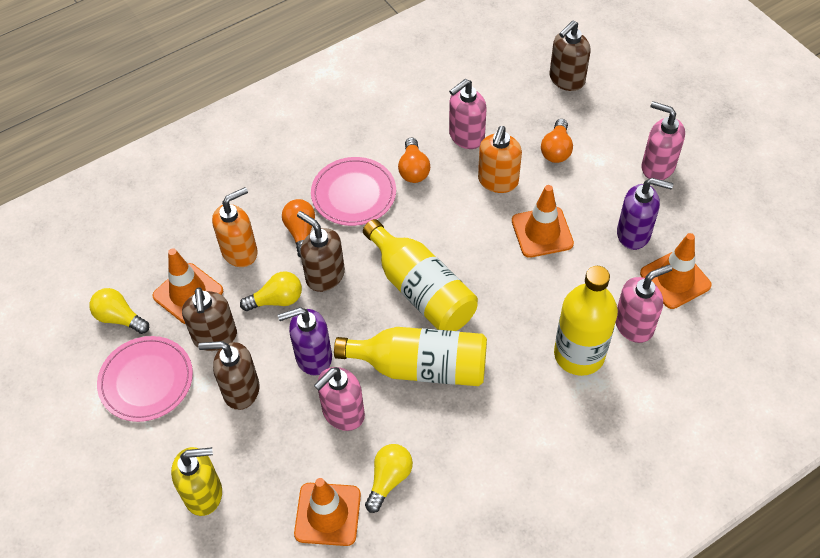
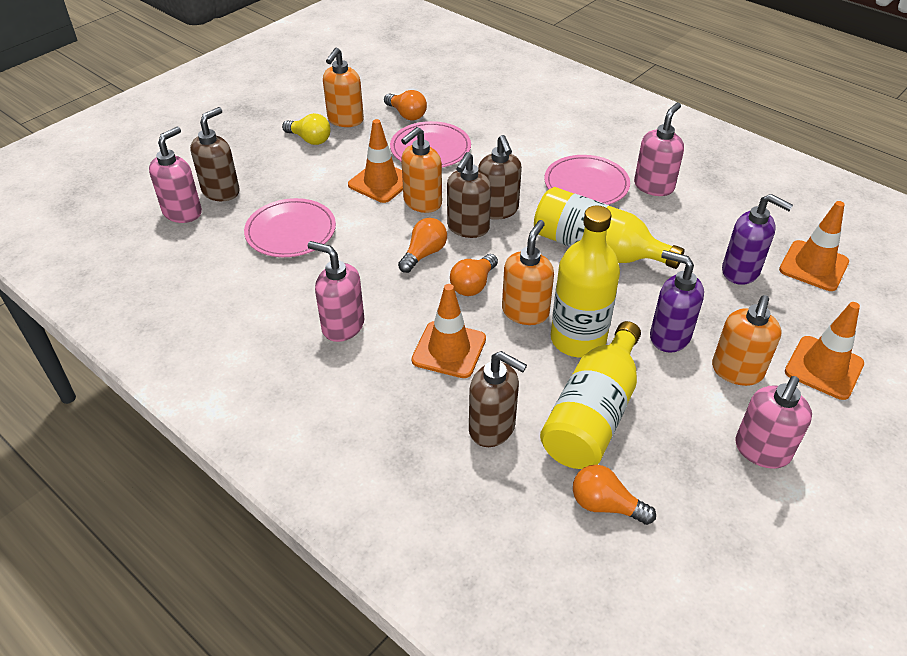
orange light bulb: 3 -> 4
orange soap dispenser: 2 -> 4
pink plate: 2 -> 3
yellow light bulb: 3 -> 1
yellow soap dispenser: 1 -> 0

